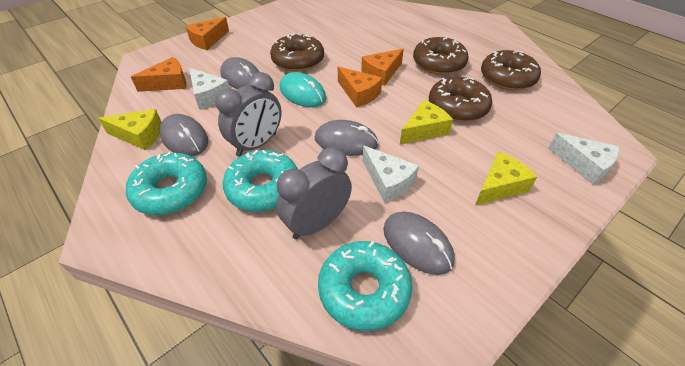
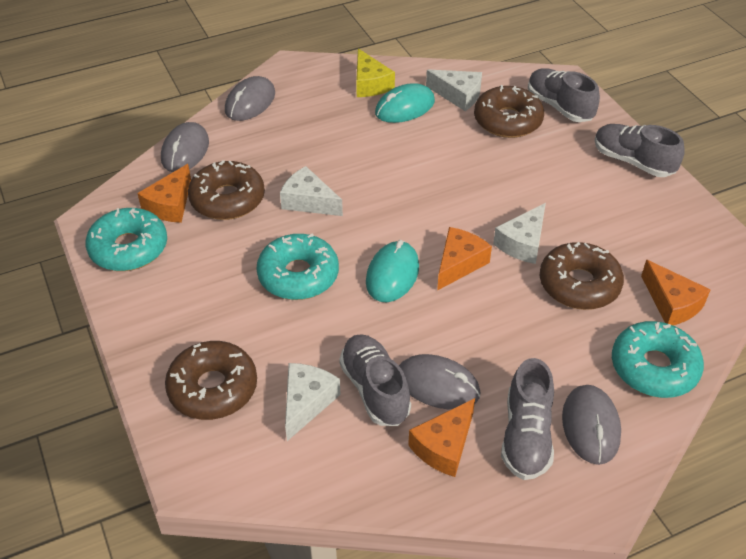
grey clock: 2 -> 0
grey shoe: 0 -> 4
turquoise mouse: 1 -> 2
white cheese: 3 -> 4
yellow cheese: 3 -> 1

